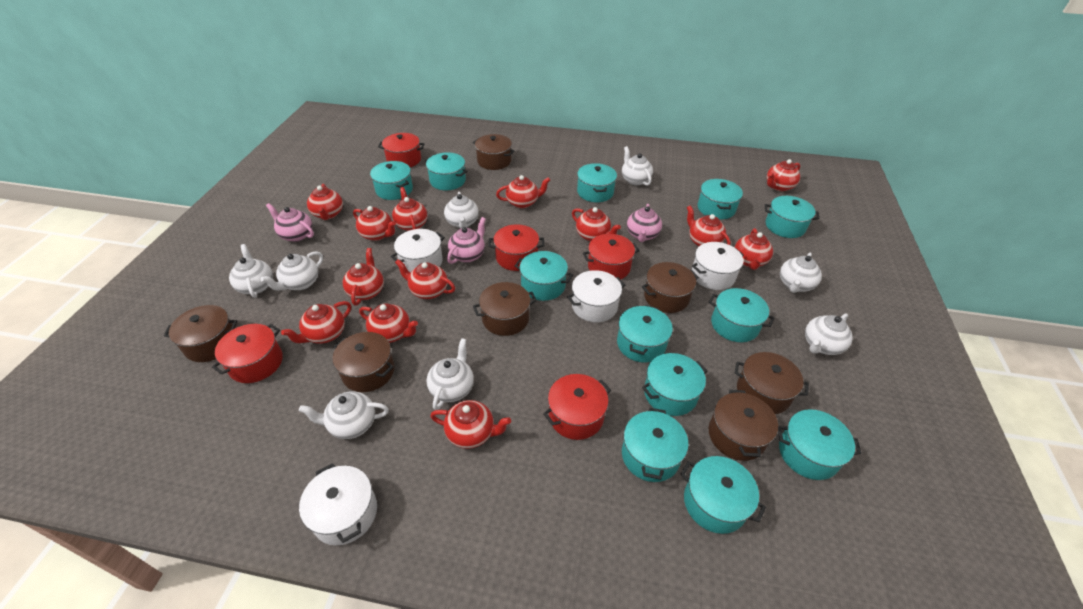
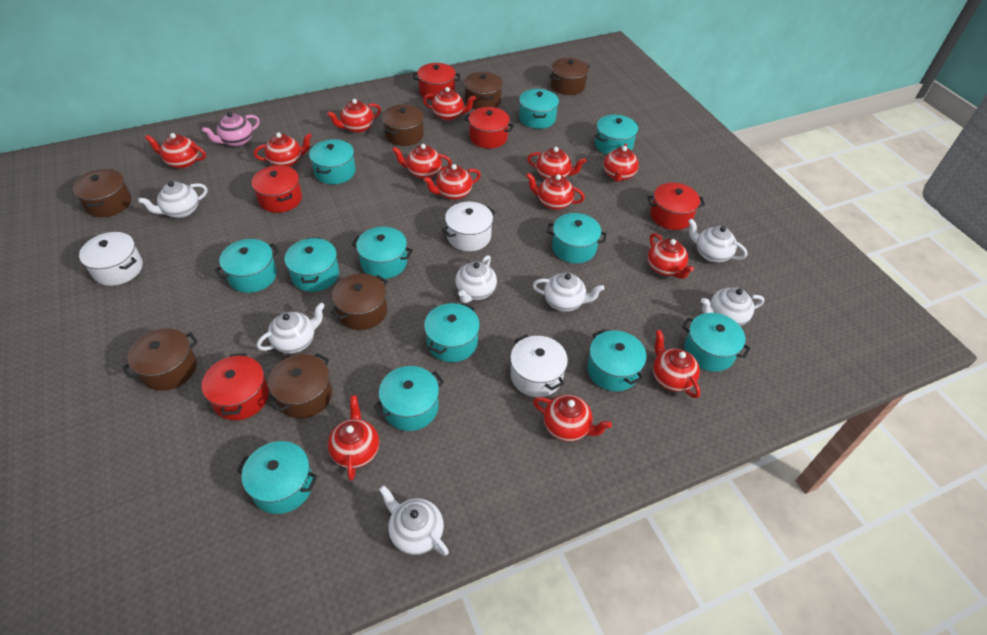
pink teapot: 3 -> 1
white pot: 4 -> 3
white teapot: 8 -> 7

